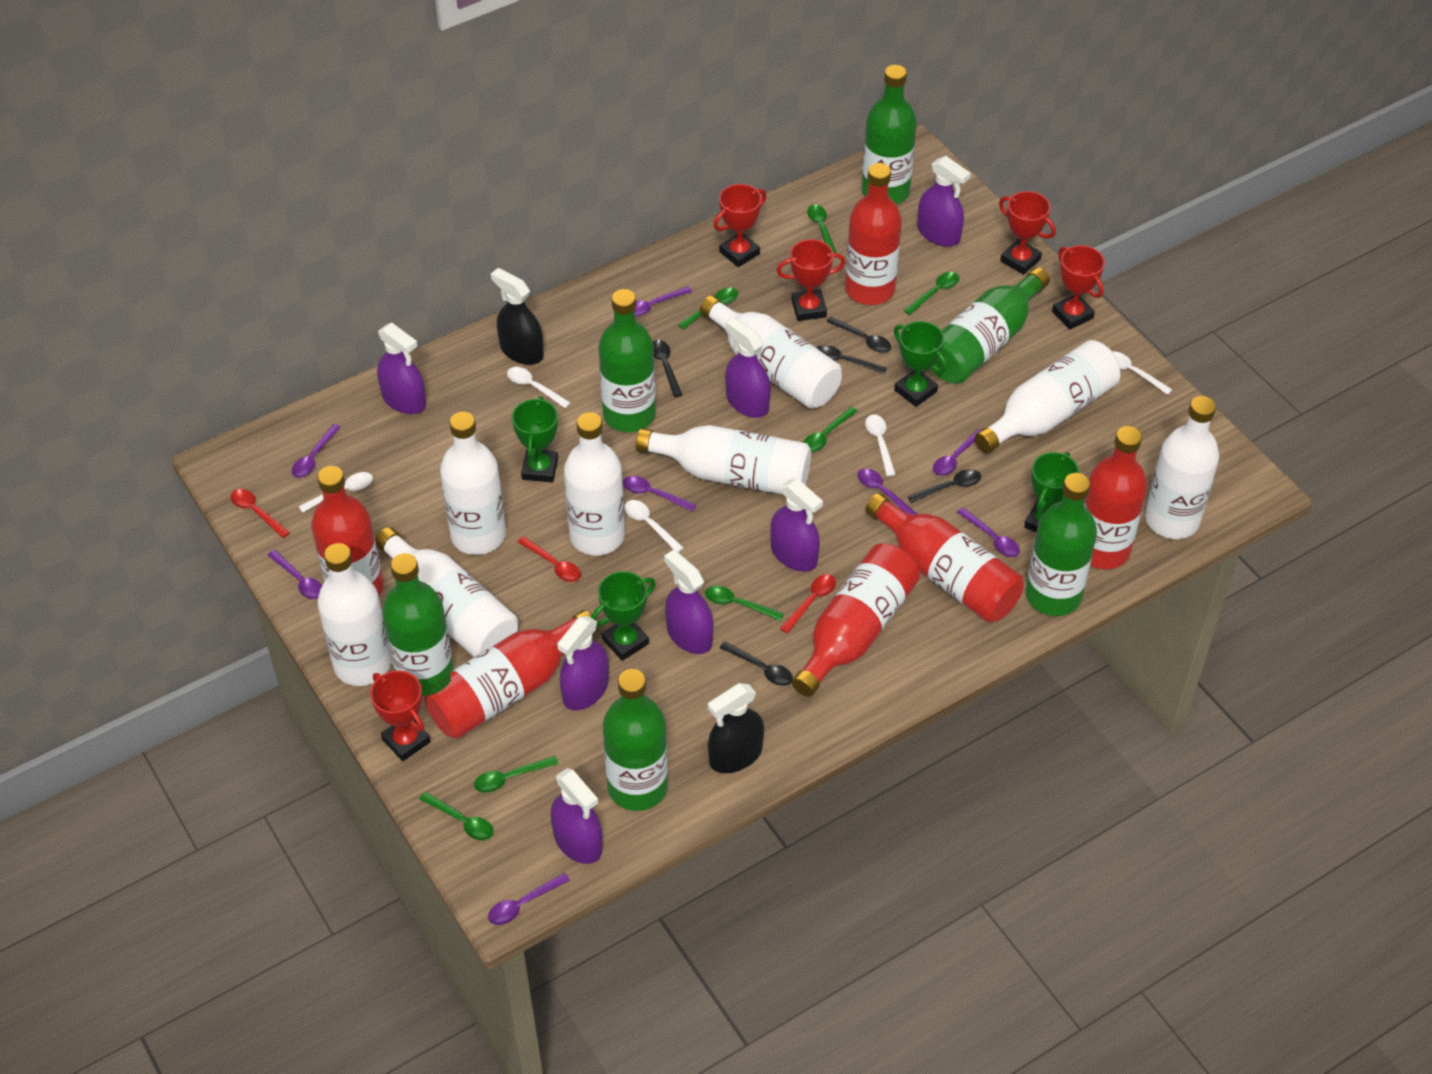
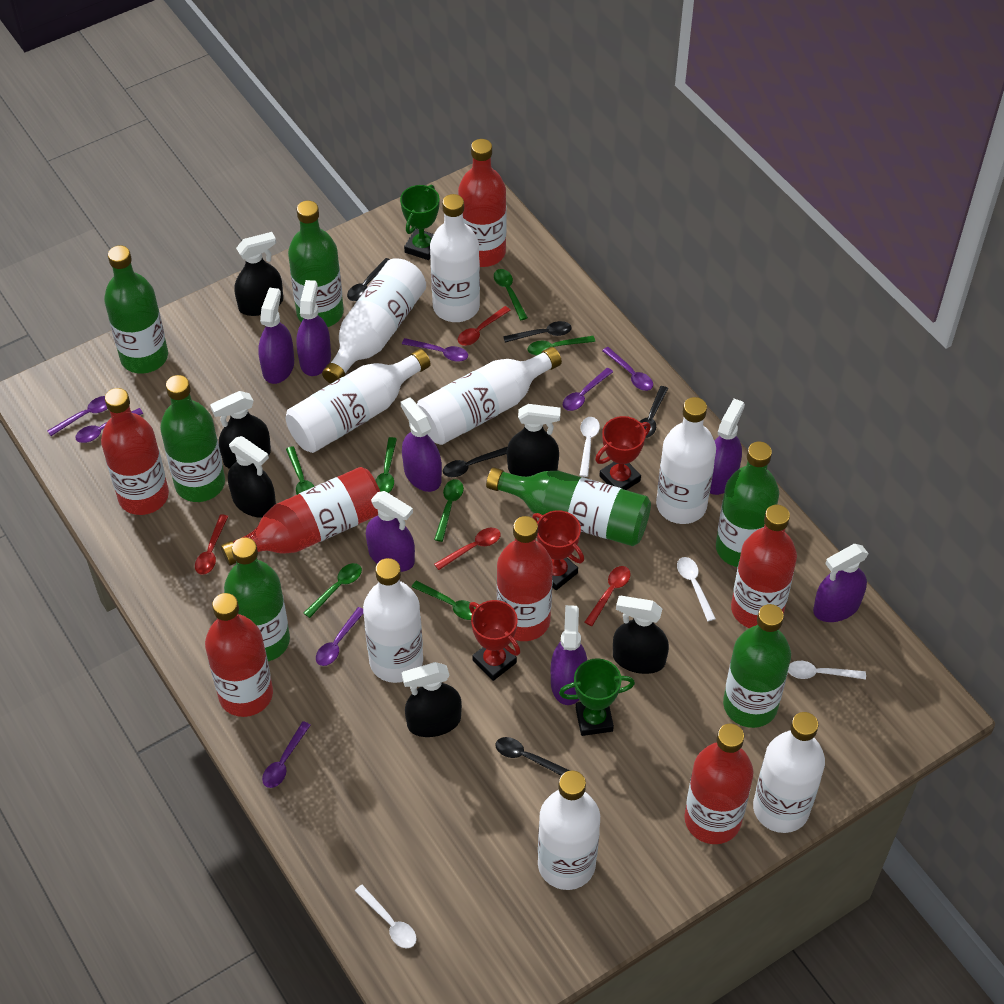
black spray bottle: 2 -> 6
green bottle: 6 -> 7
green trophy: 4 -> 2
purple spoon: 8 -> 7
red bottle: 6 -> 7
red spoon: 3 -> 4
red trophy: 5 -> 3
white spoon: 5 -> 4

